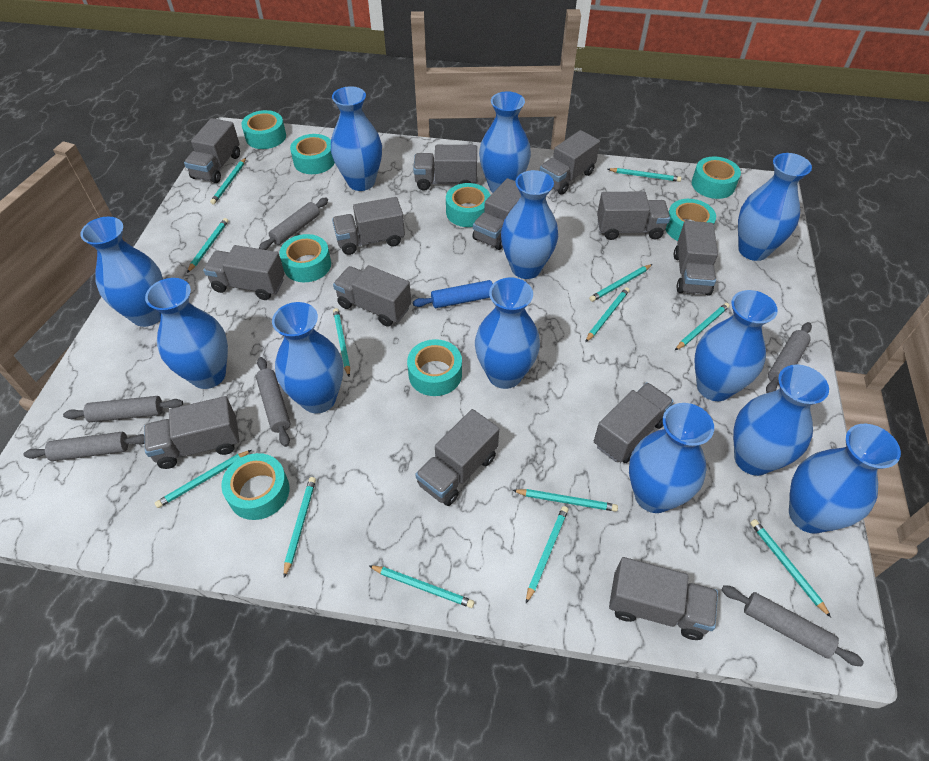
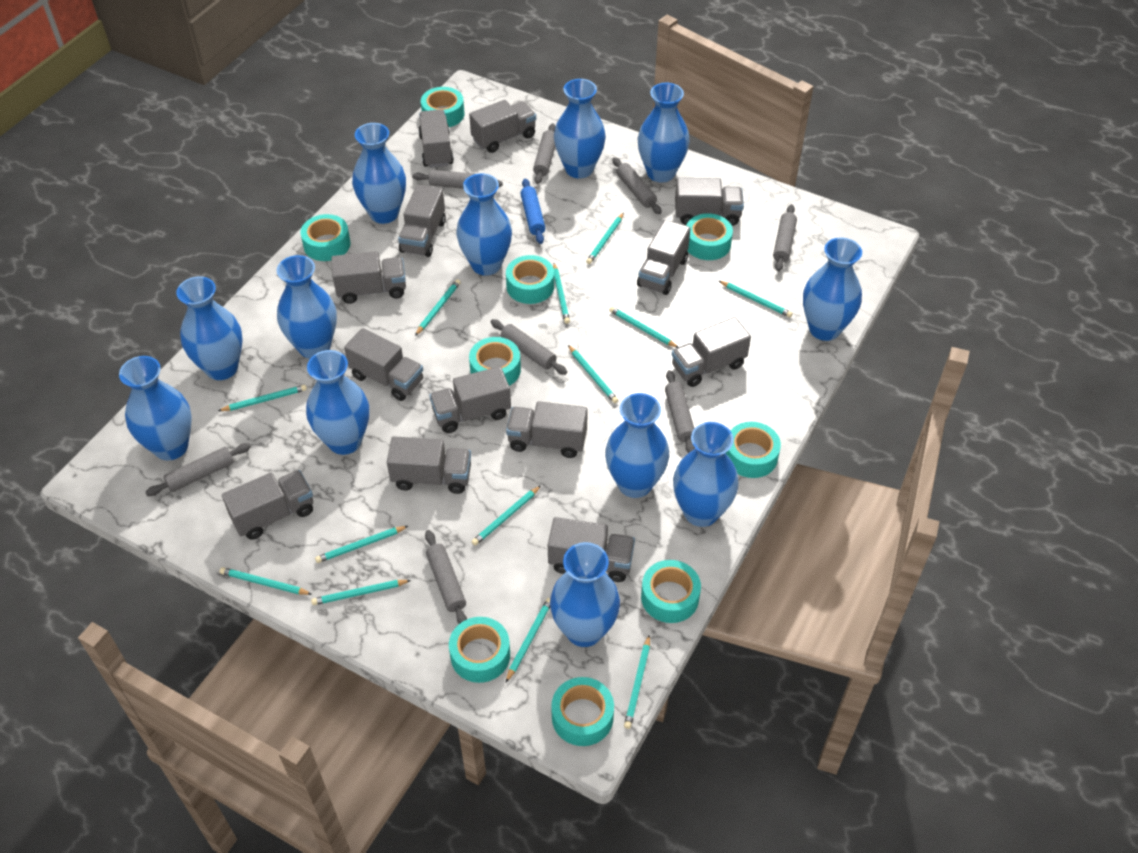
grey rolling pin: 6 -> 8
turquoise tape: 8 -> 9

